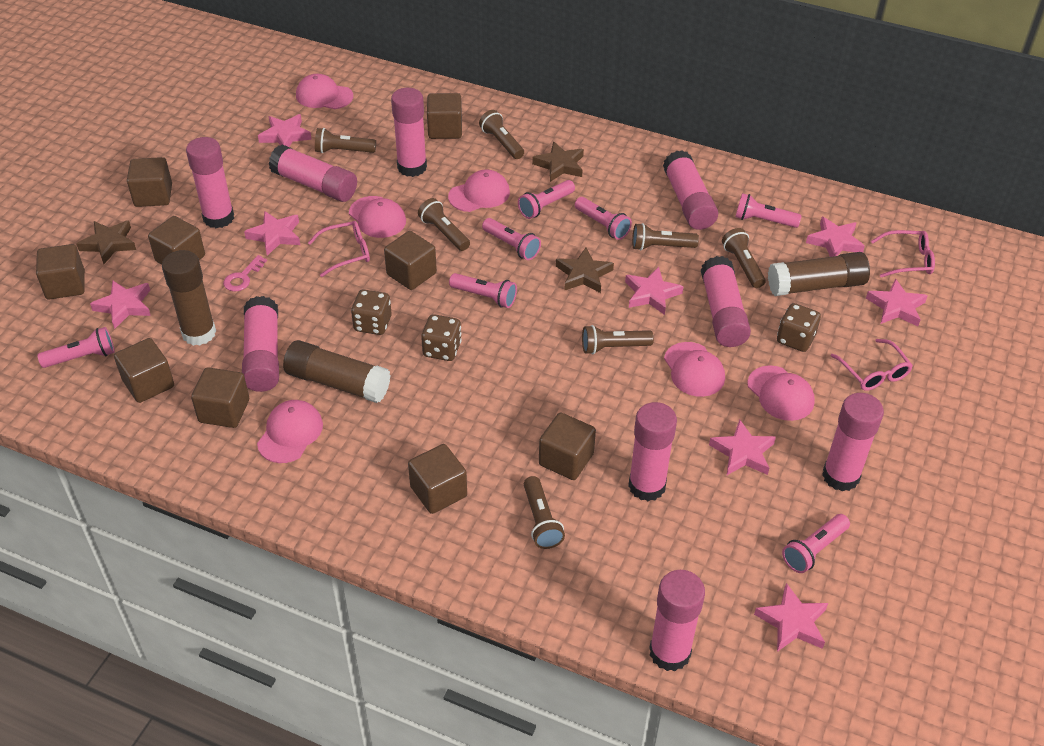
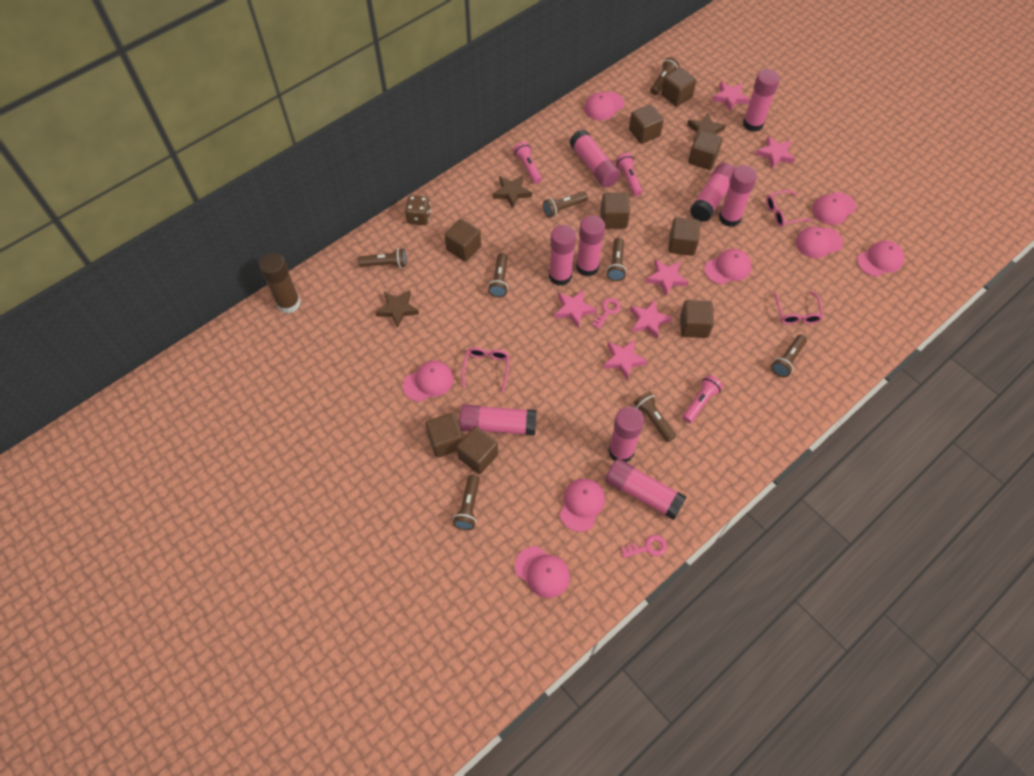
brown dice: 3 -> 1
brown flashlight: 7 -> 8
brown glue stick: 3 -> 1
pink cap: 6 -> 8
pink flashlight: 7 -> 3
pink key: 1 -> 2
pink star: 8 -> 6

